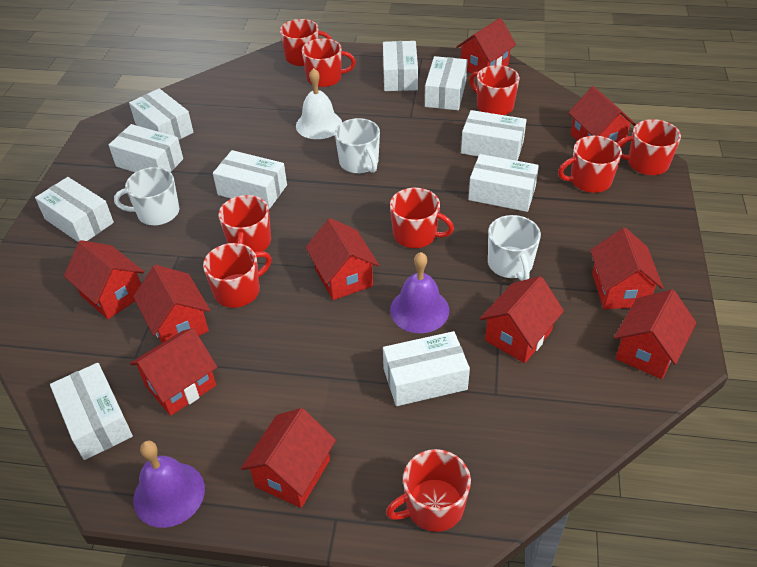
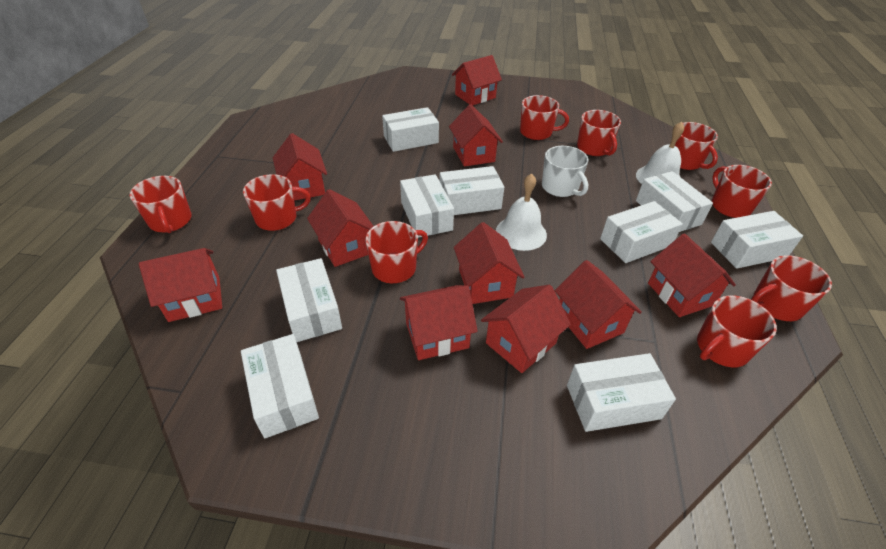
purple bell: 2 -> 0
white bell: 1 -> 2
white box: 10 -> 9
white mug: 3 -> 1

